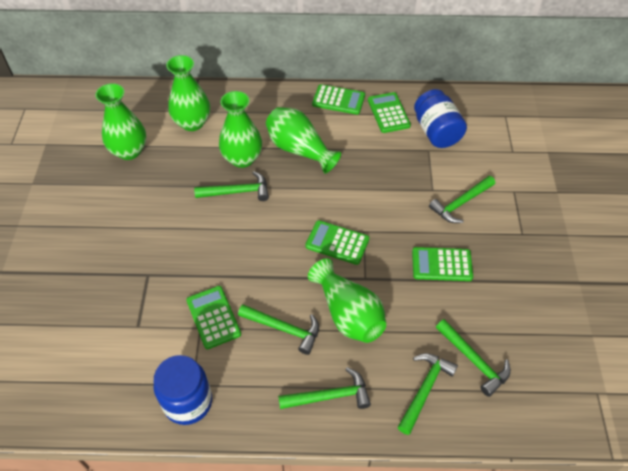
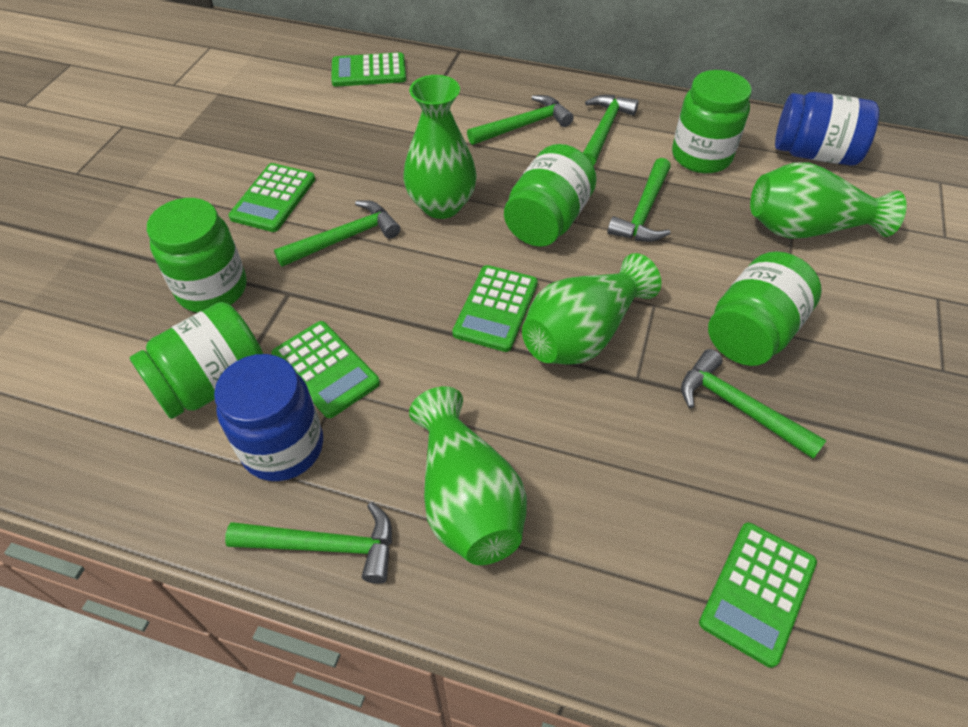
green jar: 0 -> 5
green vase: 5 -> 4

